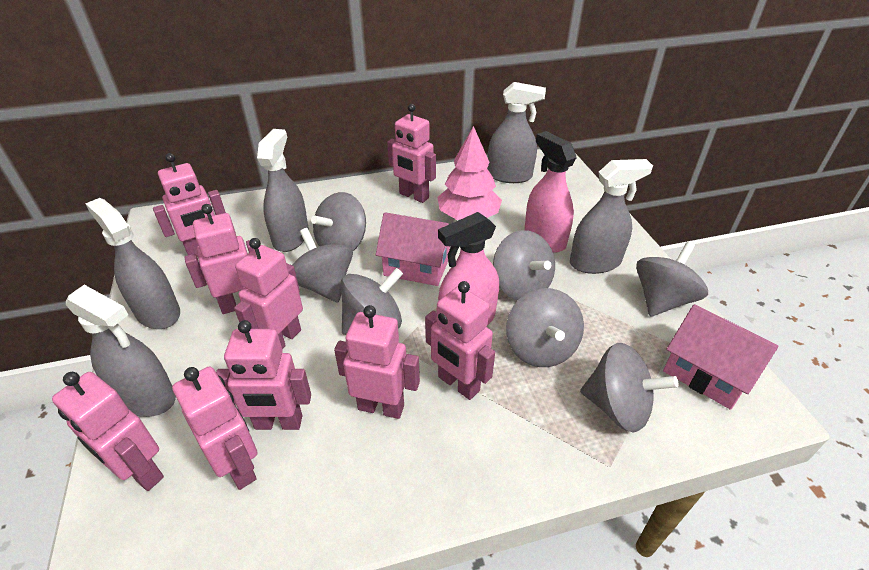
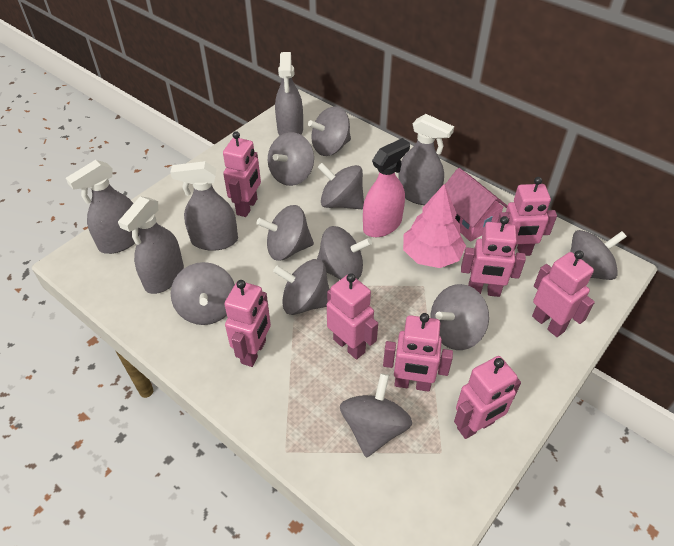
grey spinning top: 7 -> 10
pink house: 2 -> 1
pink robot: 9 -> 8
pink spray bottle: 2 -> 1

